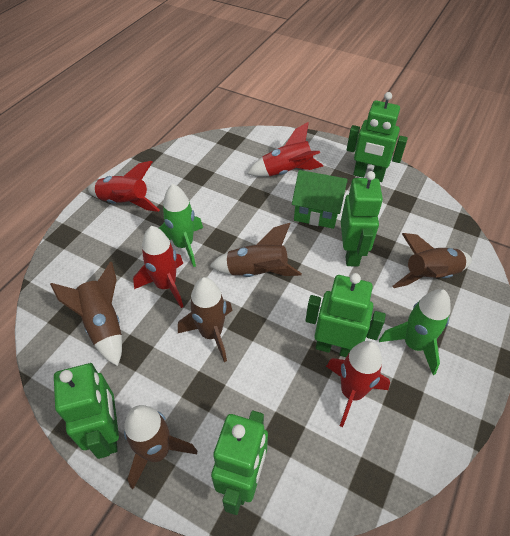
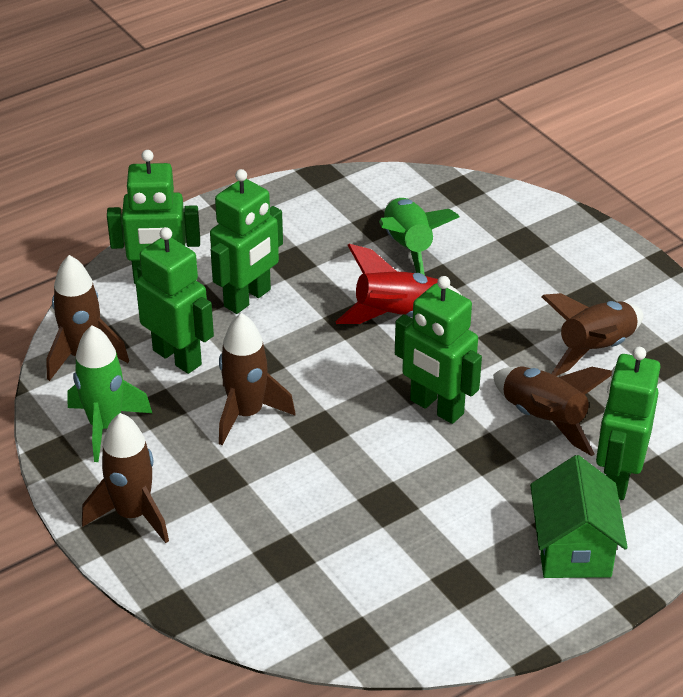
red rocket: 4 -> 1

